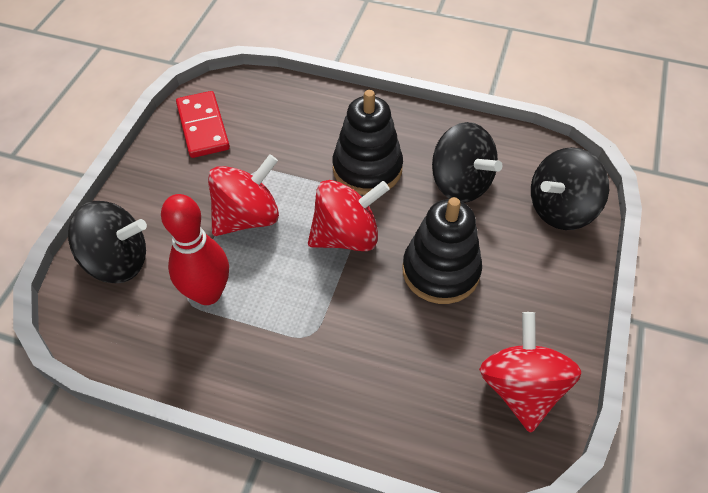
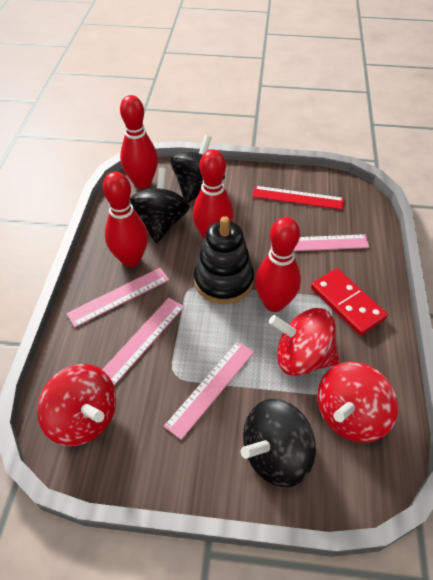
black stacking toy: 2 -> 1
pink ruler: 0 -> 4
red bowling pin: 1 -> 4
red ruler: 0 -> 1

